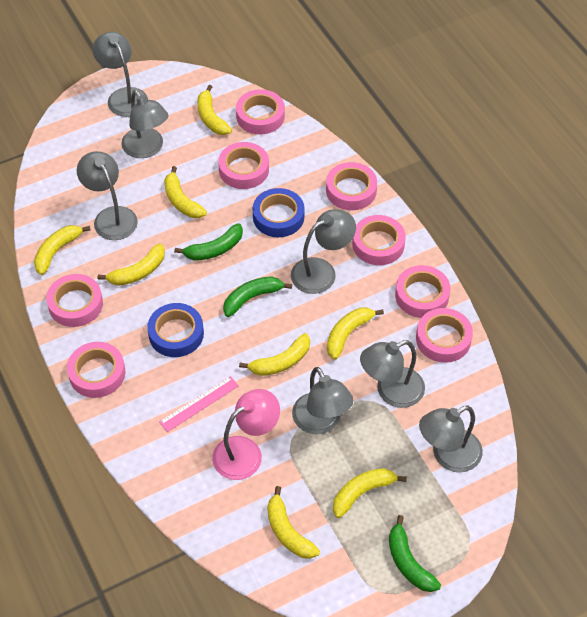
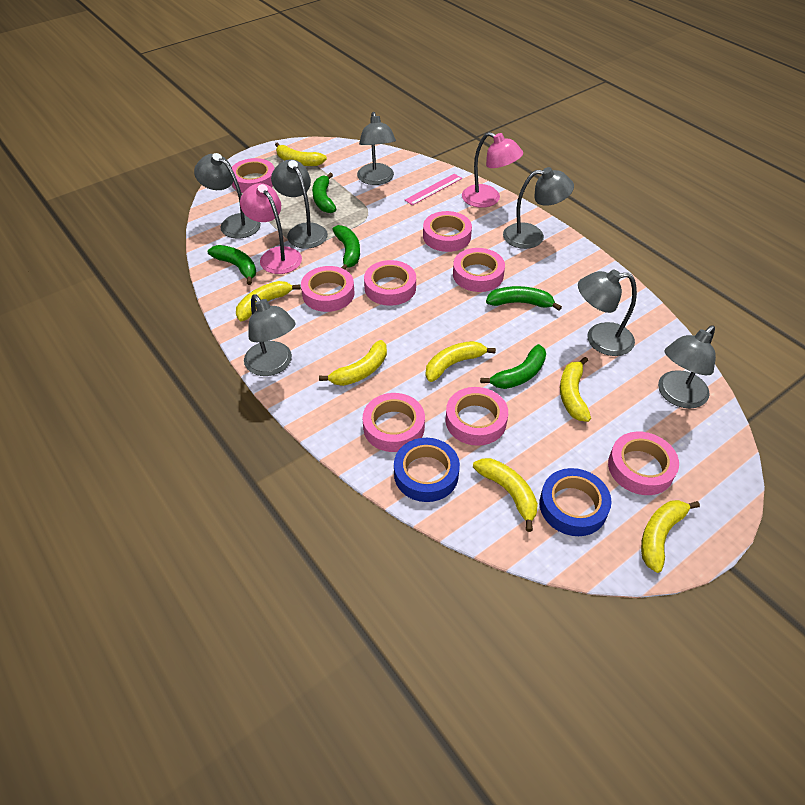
green banana: 3 -> 5
pink lamp: 1 -> 2
yellow banana: 8 -> 7

